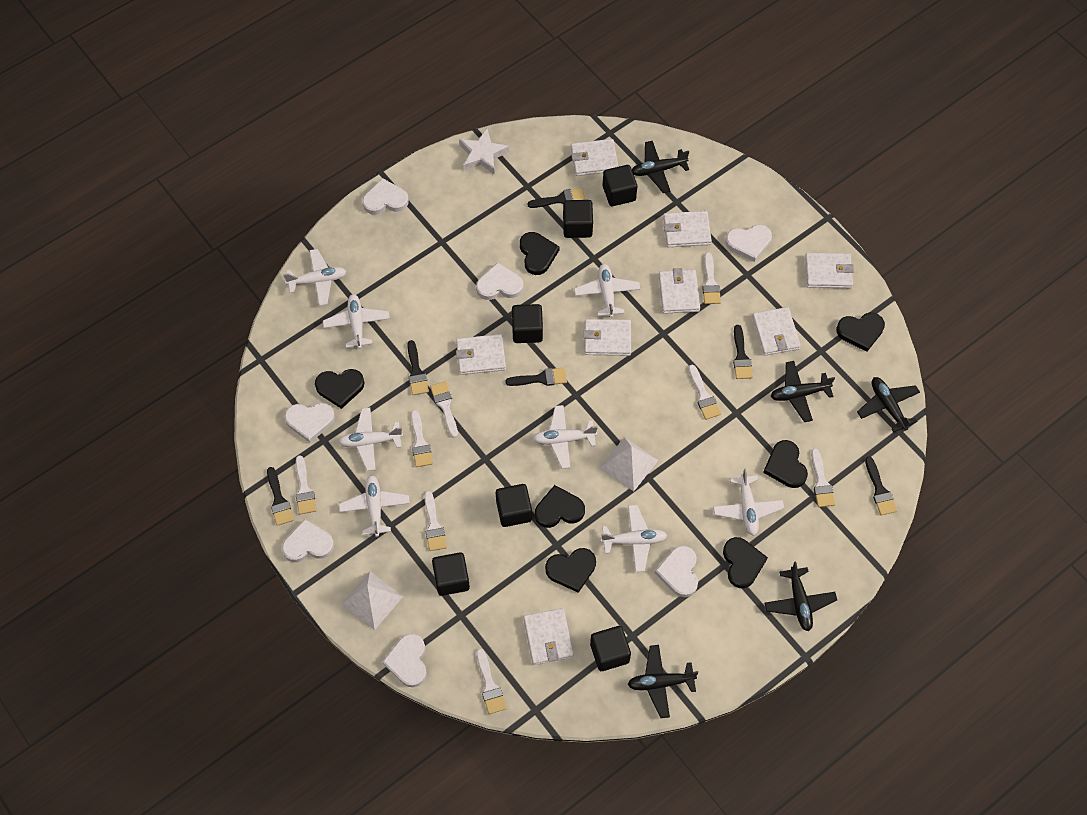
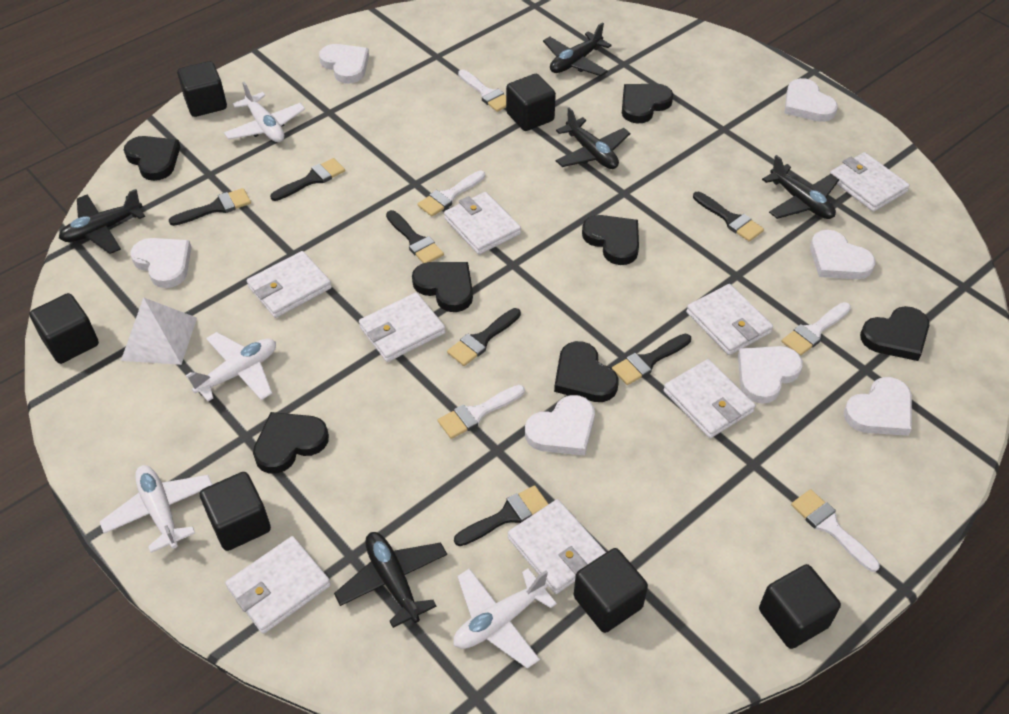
black brush: 6 -> 7
white brush: 8 -> 5
white plane: 8 -> 4
white pyramid: 2 -> 1
white star: 1 -> 0

